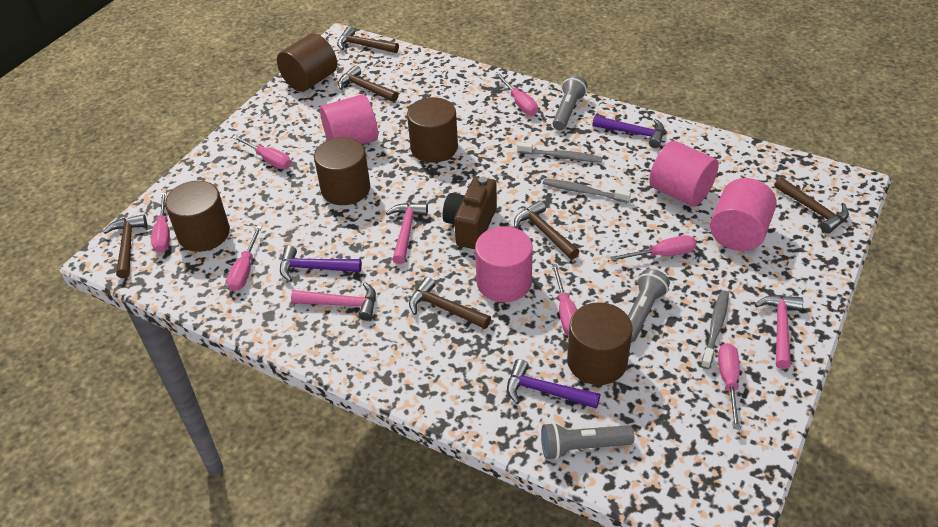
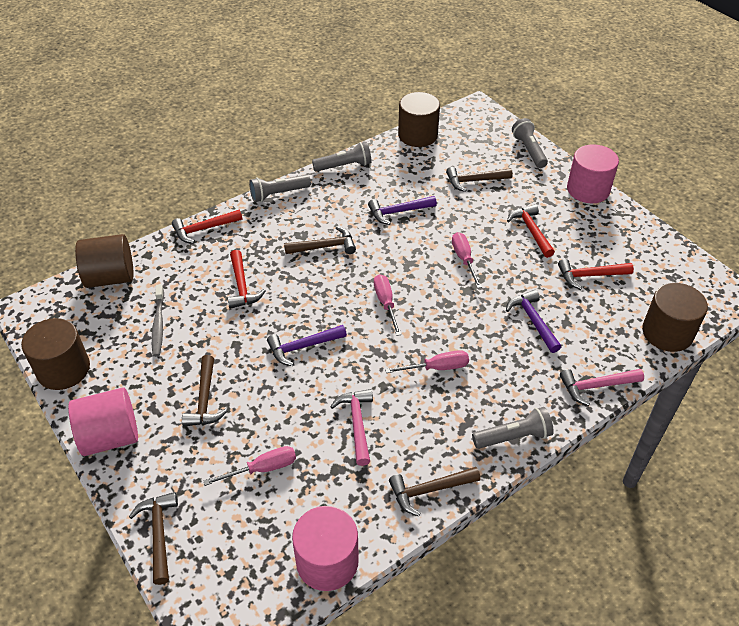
brown camera: 1 -> 0
brown cylinder: 5 -> 4
brown hammer: 6 -> 5
grey flashlight: 3 -> 4
grey toothbrush: 3 -> 1
pink cylinder: 4 -> 3
pink hammer: 3 -> 2
pink screwdriver: 7 -> 4
red hammer: 0 -> 4

